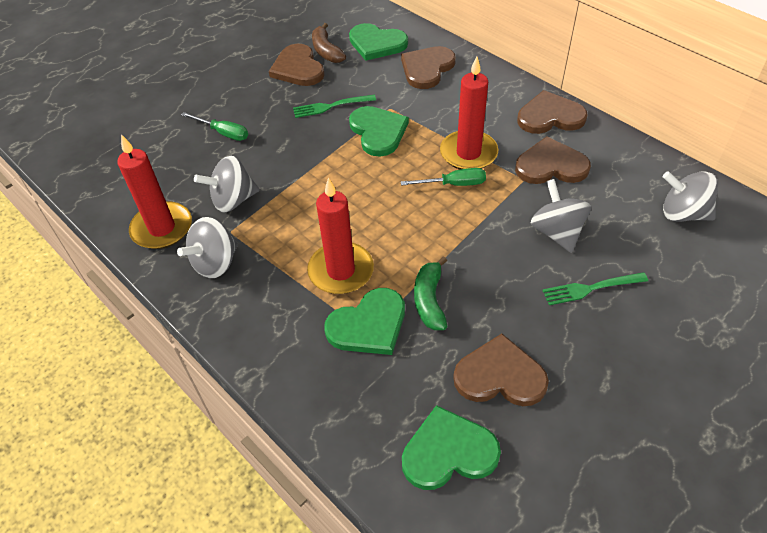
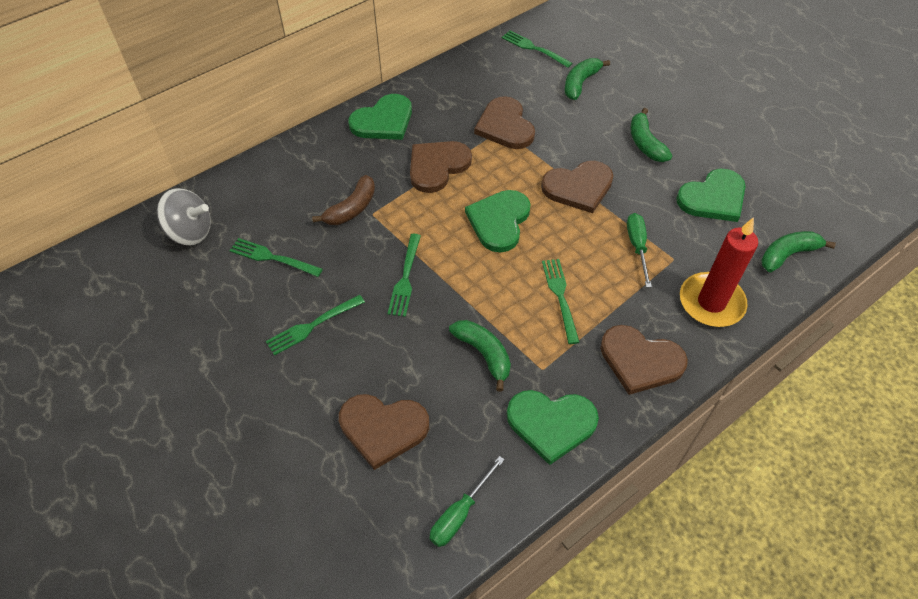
green banana: 1 -> 4
green fork: 2 -> 5
grey spinning top: 4 -> 1
red candle: 3 -> 1

